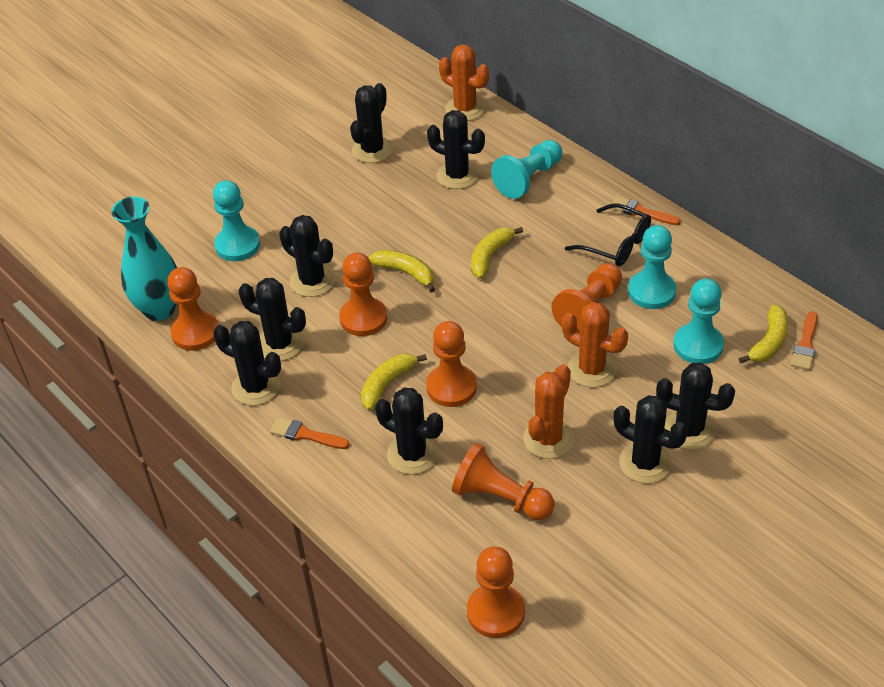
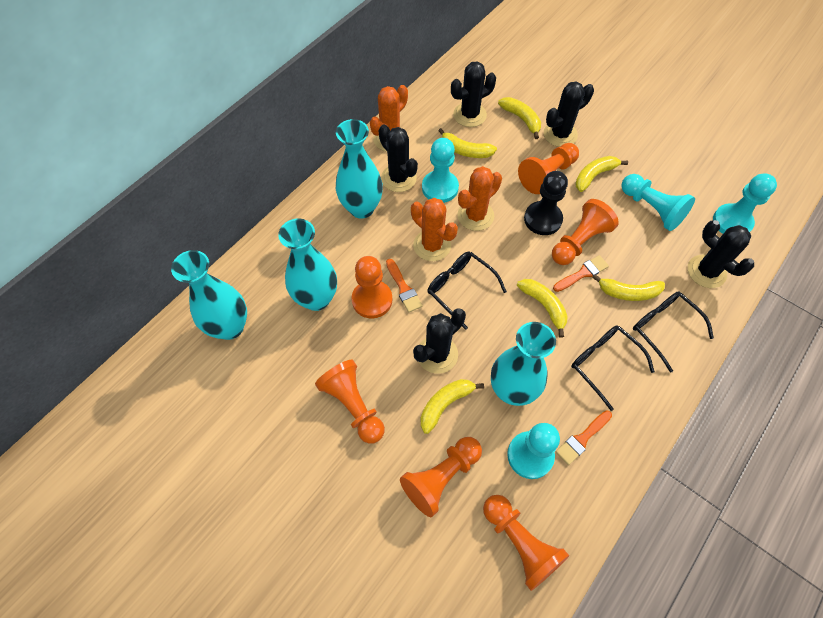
black cactus: 8 -> 5
black glasses: 1 -> 3
black pawn: 0 -> 1
turquoise vase: 1 -> 4
yellow banana: 4 -> 6

